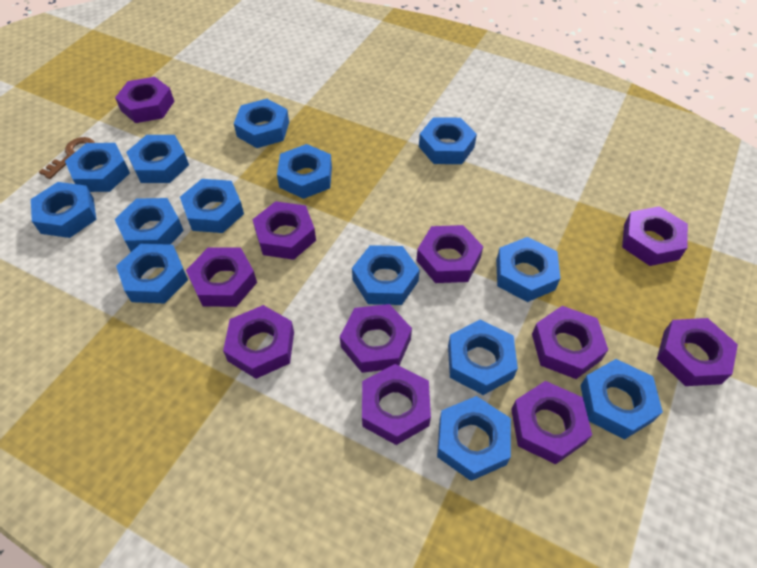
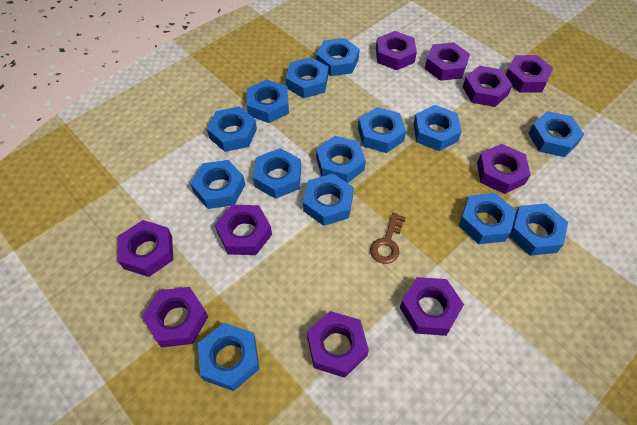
purple nut: 11 -> 10

